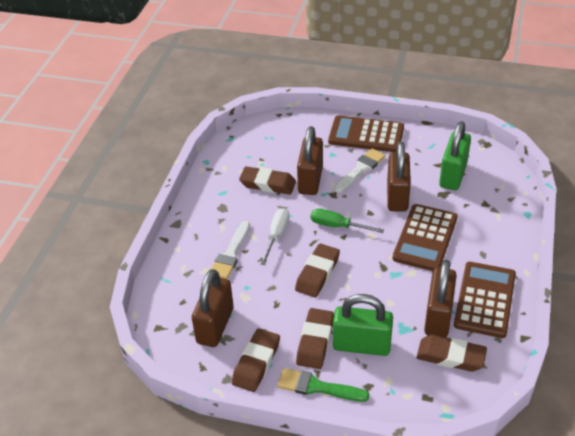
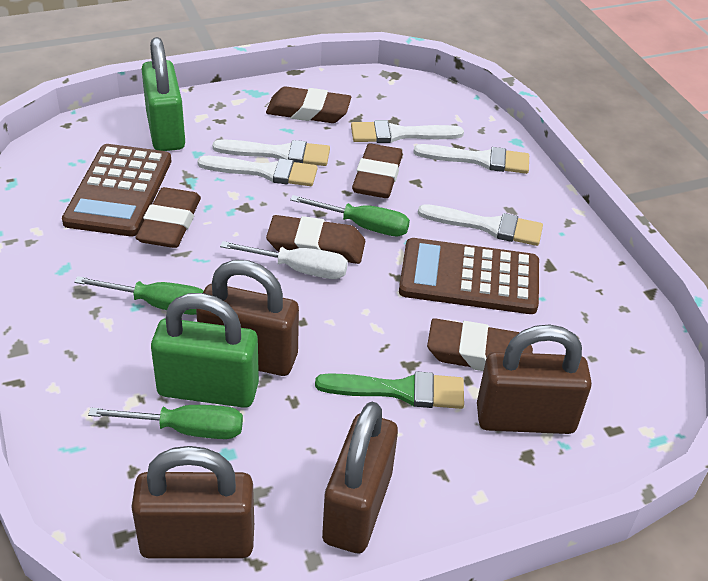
brown calculator: 3 -> 2
green screwdriver: 1 -> 3
white brush: 2 -> 5

